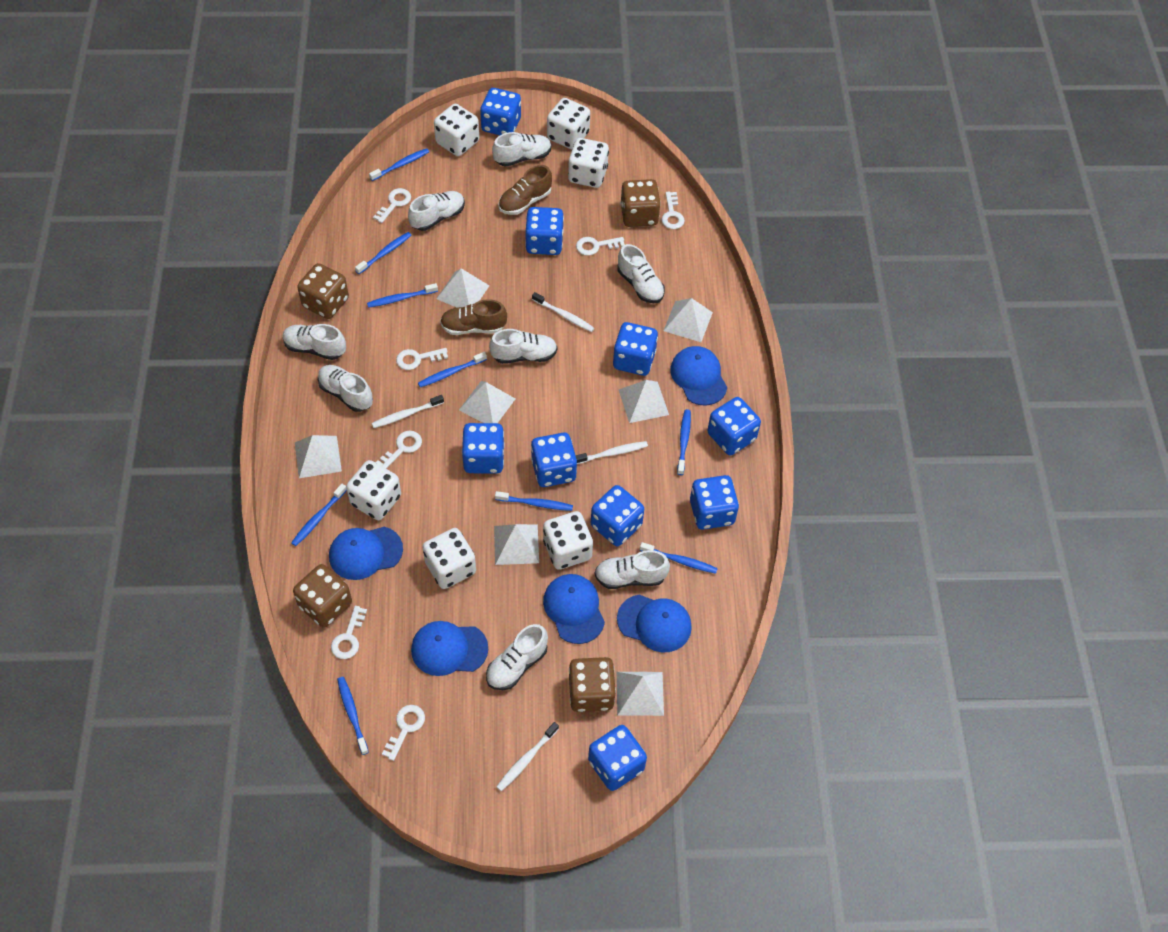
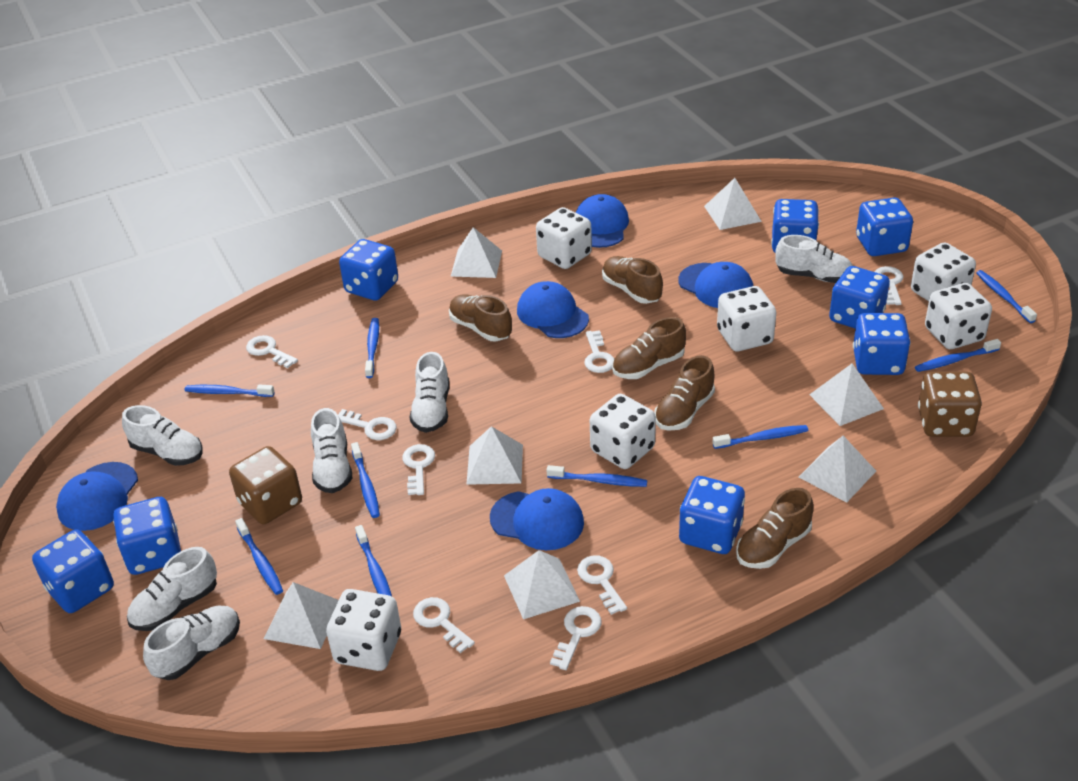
blue dice: 9 -> 8
brown dice: 4 -> 2
brown shoe: 2 -> 5
white key: 7 -> 8
white shoe: 8 -> 6
white toothbrush: 4 -> 0

